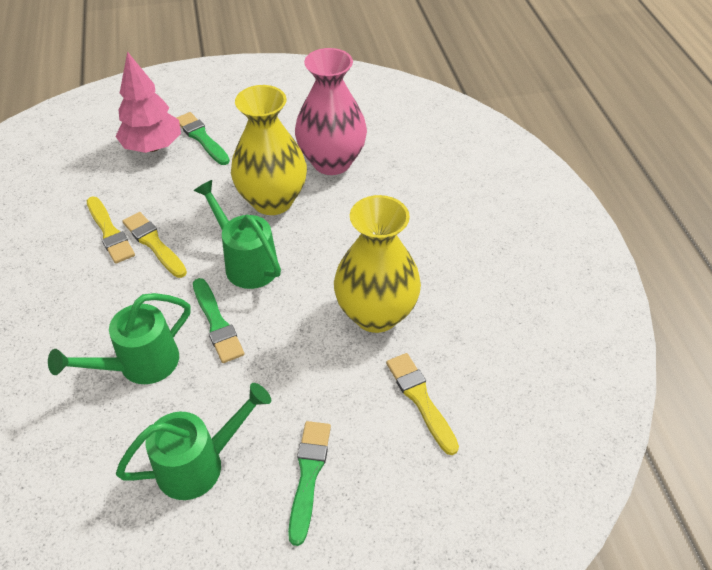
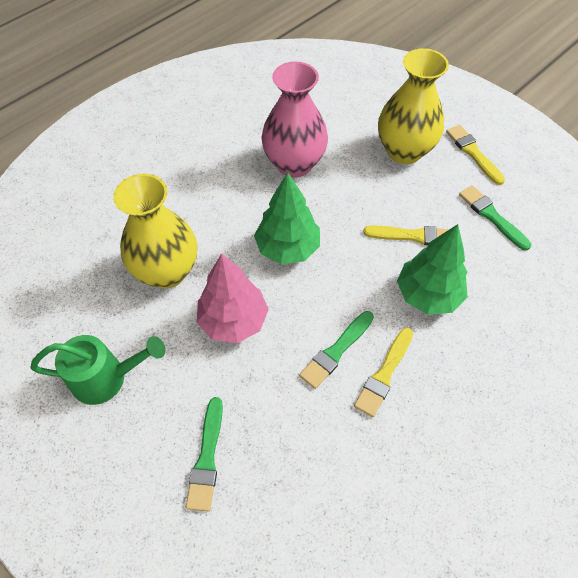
green tree: 0 -> 2
green watering can: 3 -> 1

